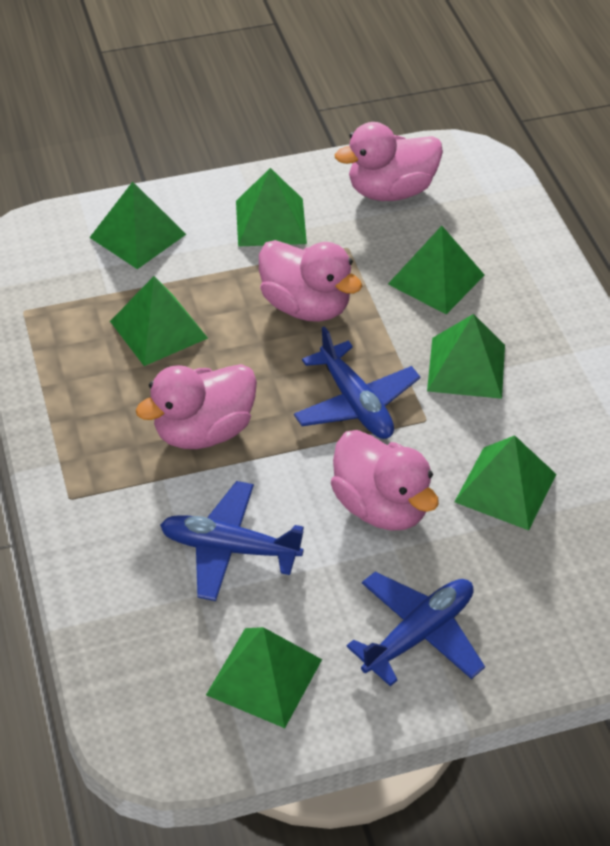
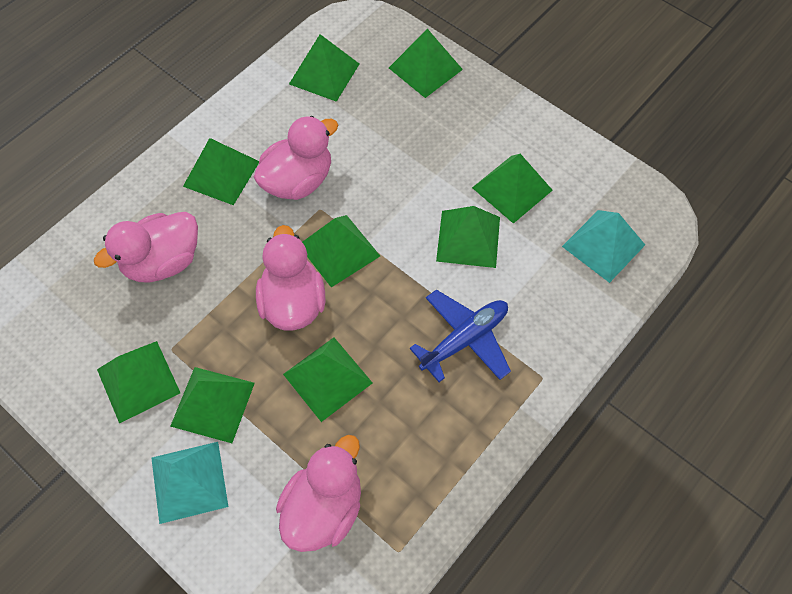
blue plane: 3 -> 1
green pyramid: 7 -> 9
turquoise pyramid: 0 -> 2

